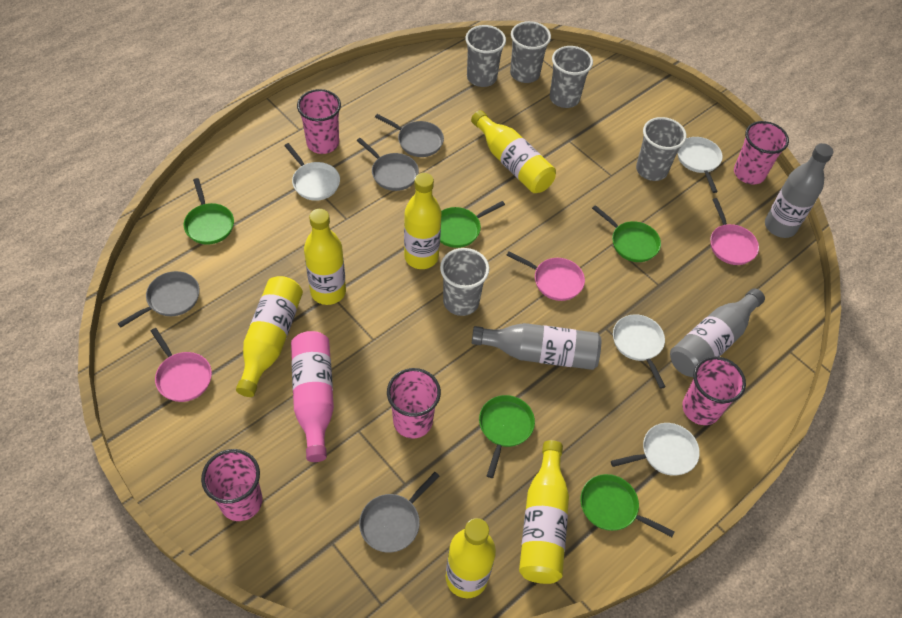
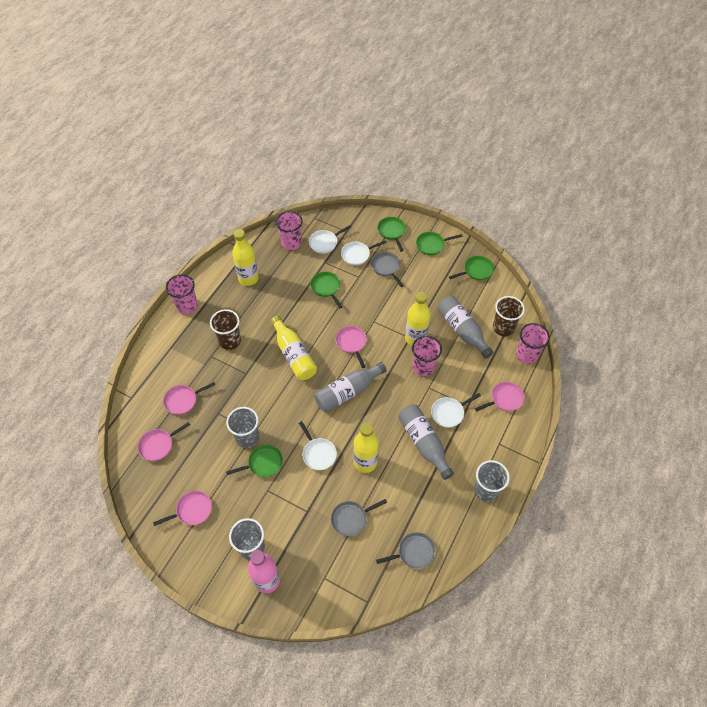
brown cup: 0 -> 2
grey cup: 5 -> 3
grey pan: 4 -> 3
pink cup: 5 -> 4
pink pan: 3 -> 5
yellow bottle: 6 -> 4

